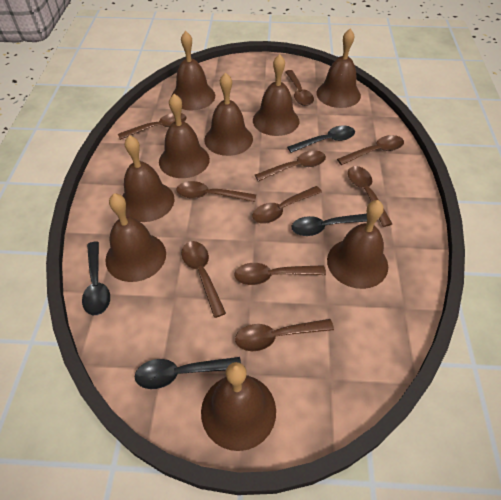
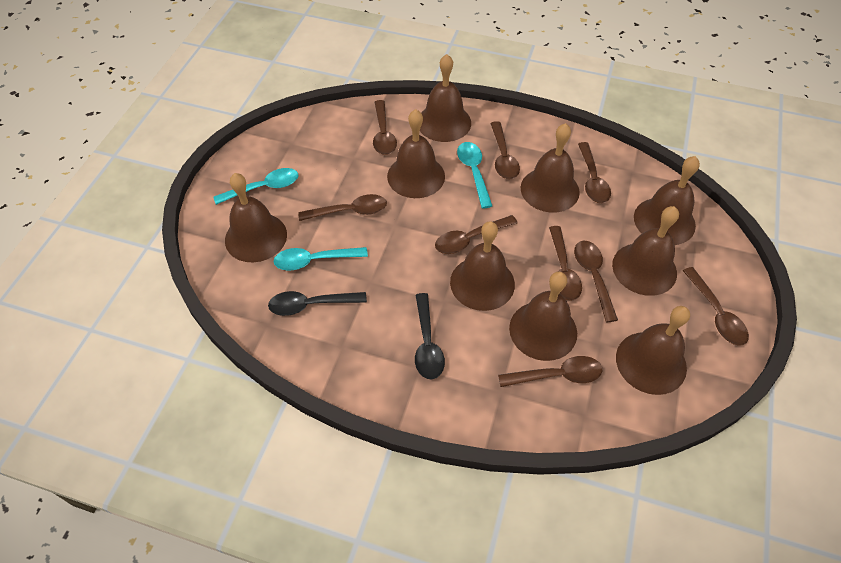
black spoon: 4 -> 2
brown spoon: 10 -> 9
turquoise spoon: 0 -> 3

